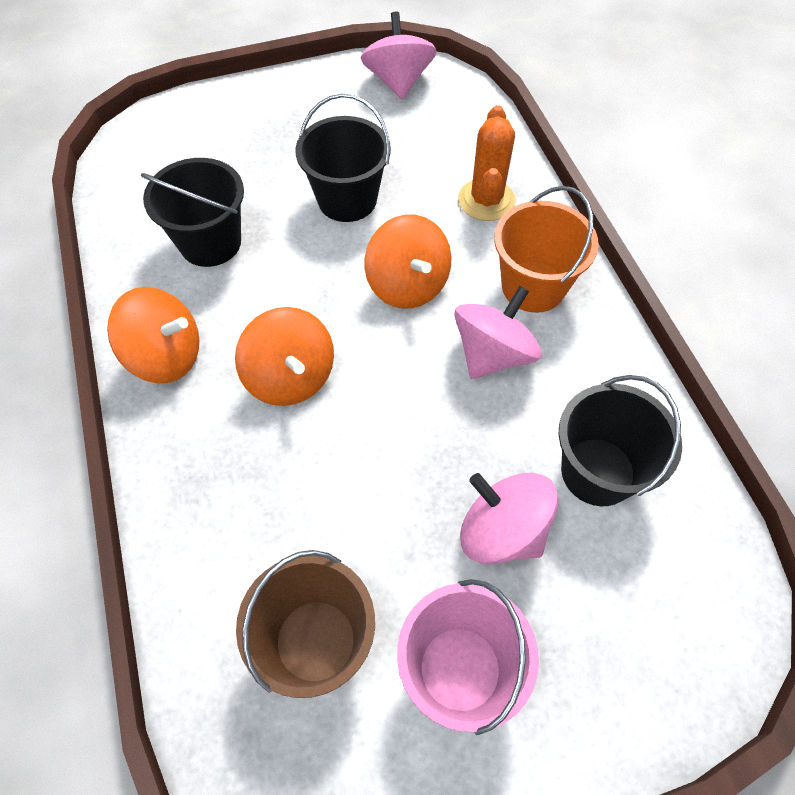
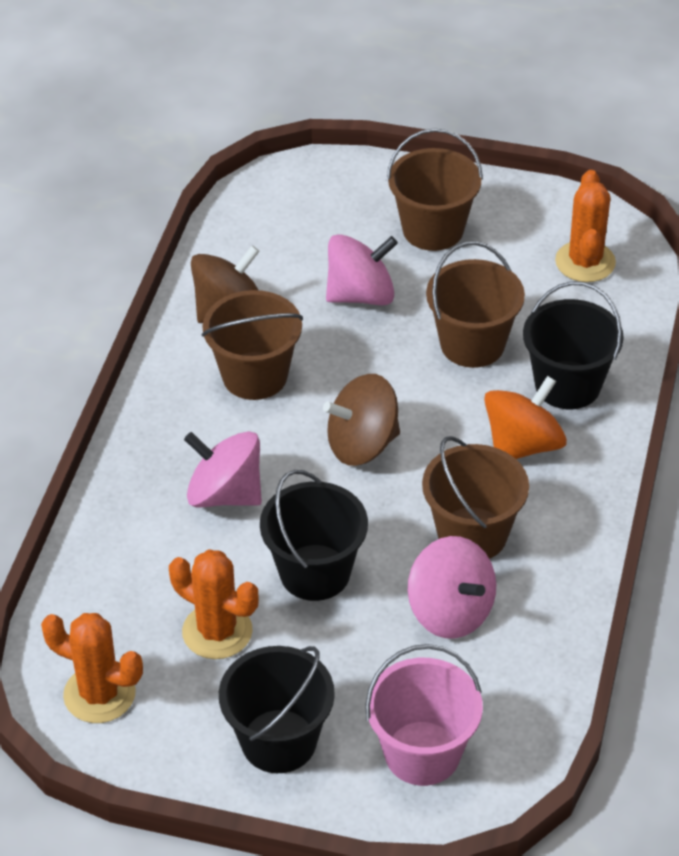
brown bucket: 1 -> 4
brown spinning top: 0 -> 2
orange bucket: 1 -> 0
orange cactus: 1 -> 3
orange spinning top: 3 -> 1

